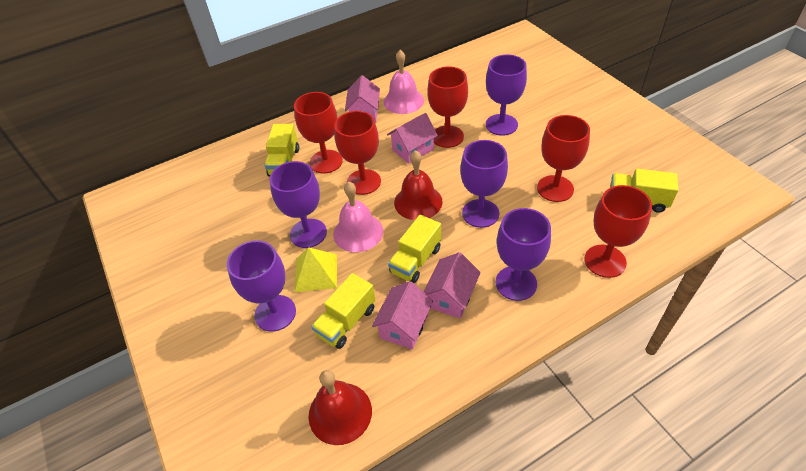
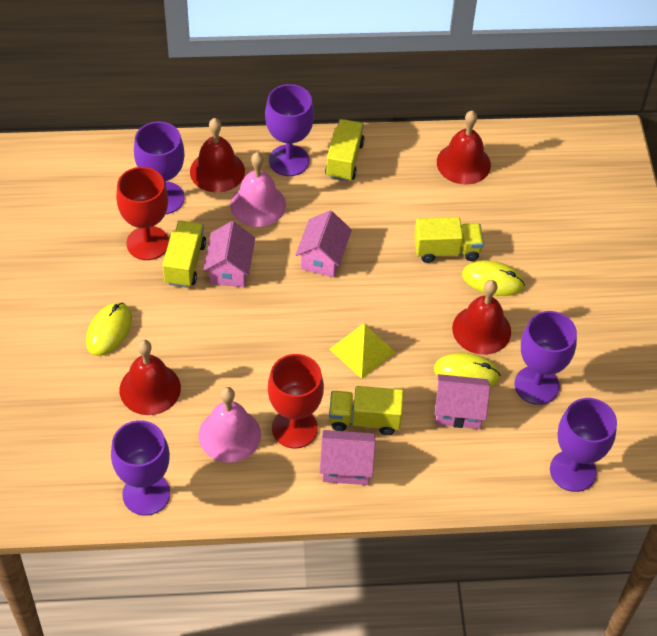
red bell: 2 -> 4
red goblet: 5 -> 2
yellow mouse: 0 -> 3

